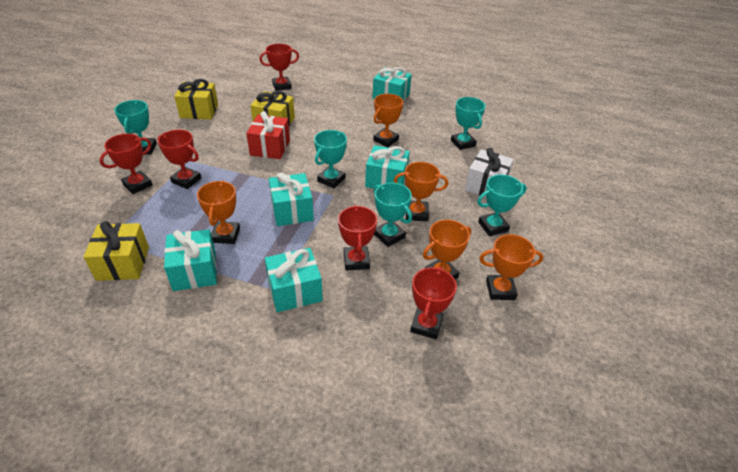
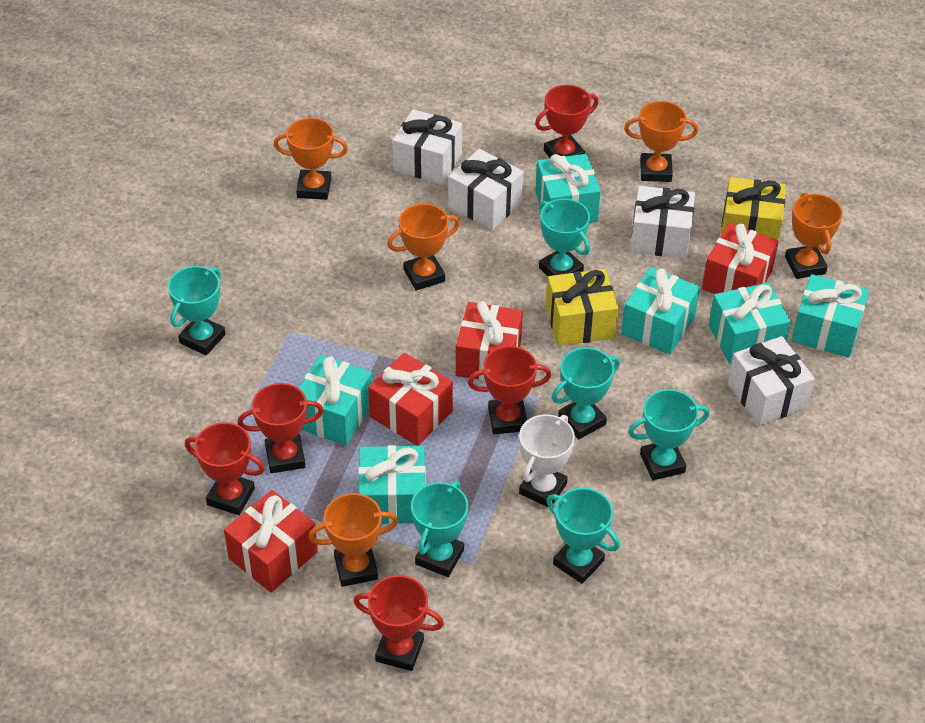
red gift: 1 -> 4
turquoise gift: 5 -> 6
turquoise trophy: 5 -> 6
white gift: 1 -> 4
white trophy: 0 -> 1
yellow gift: 3 -> 2

